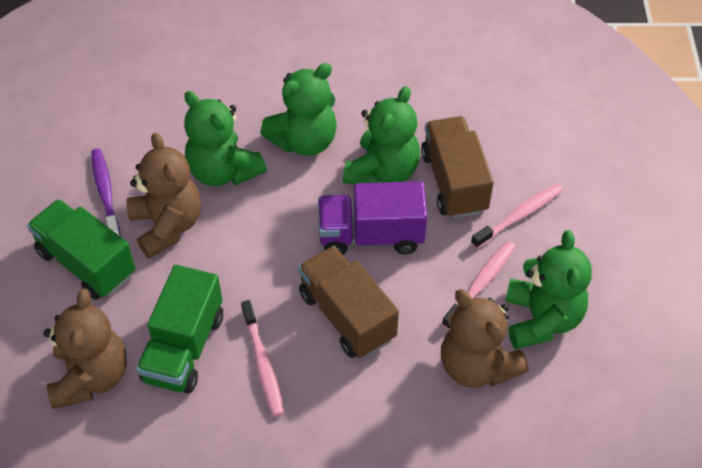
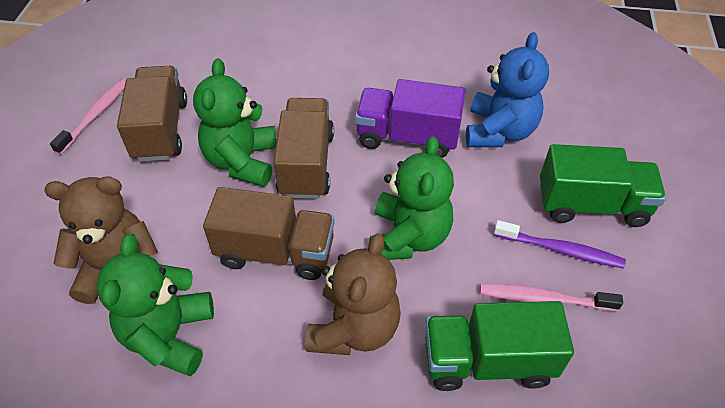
blue teddy bear: 0 -> 1
brown teddy bear: 3 -> 2
brown truck: 2 -> 3
green teddy bear: 4 -> 3
pink toothbrush: 3 -> 2

